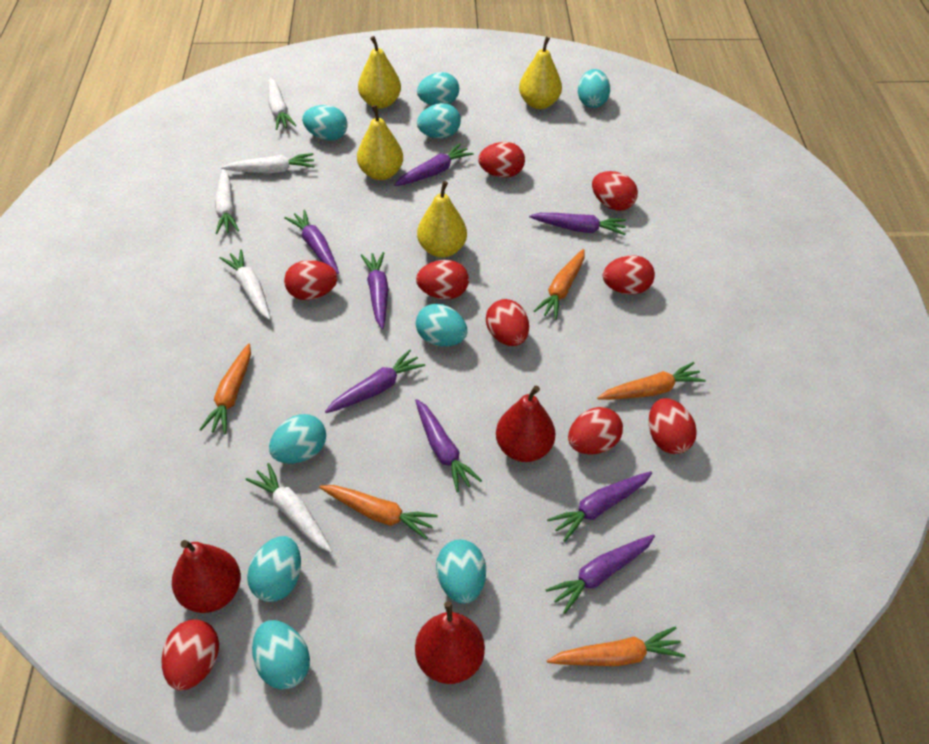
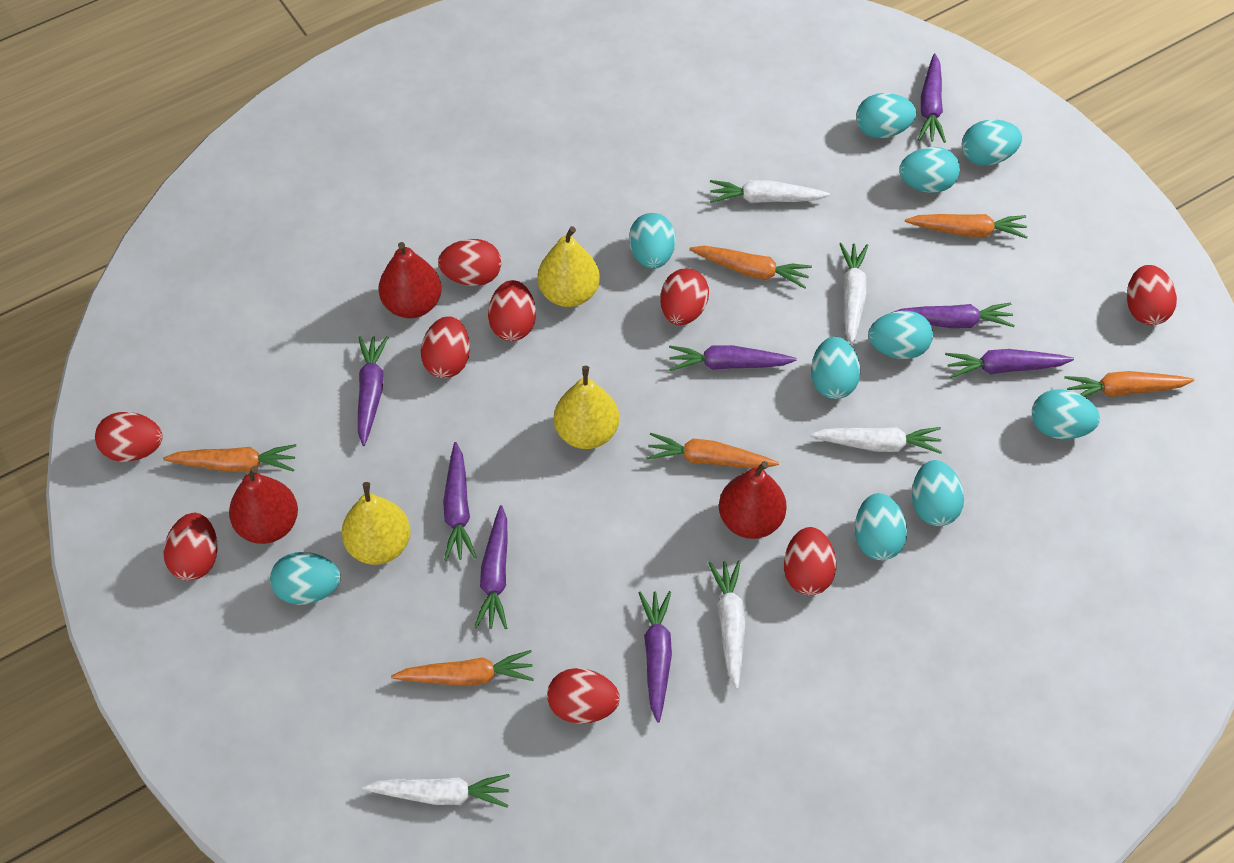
orange carrot: 5 -> 6
turquoise egg: 9 -> 10
yellow pear: 4 -> 3

